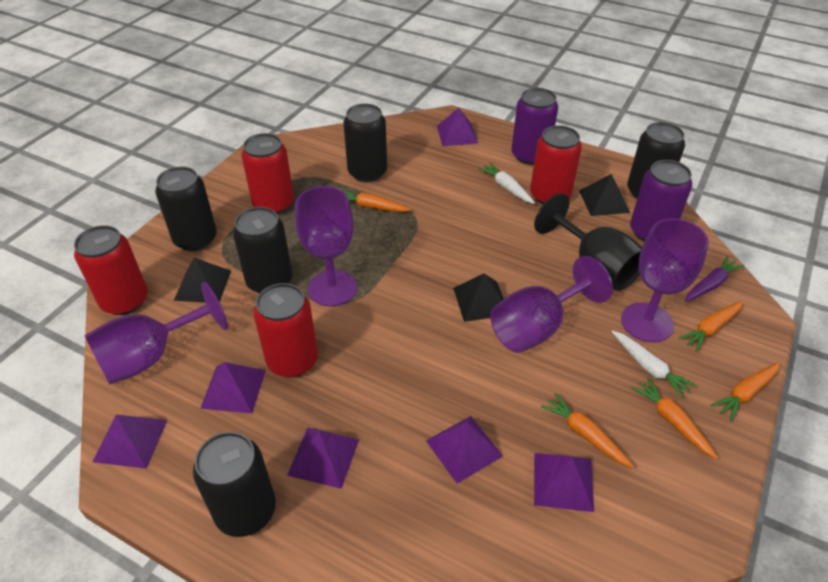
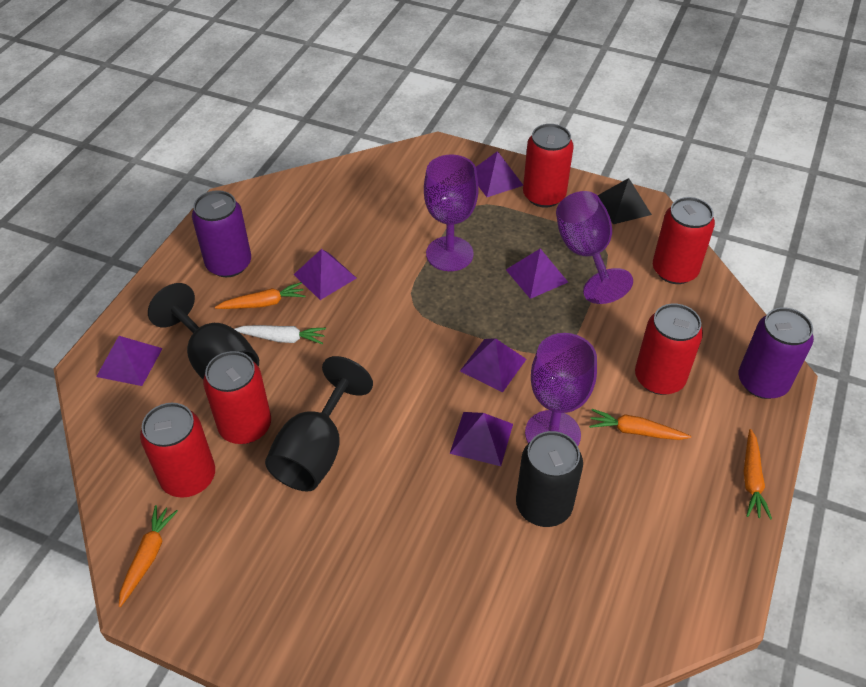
black can: 5 -> 1
black goblet: 1 -> 2
black pyramid: 3 -> 1
orange carrot: 5 -> 4
purple carrot: 1 -> 0
purple goblet: 4 -> 3
red can: 4 -> 5
white carrot: 2 -> 1

